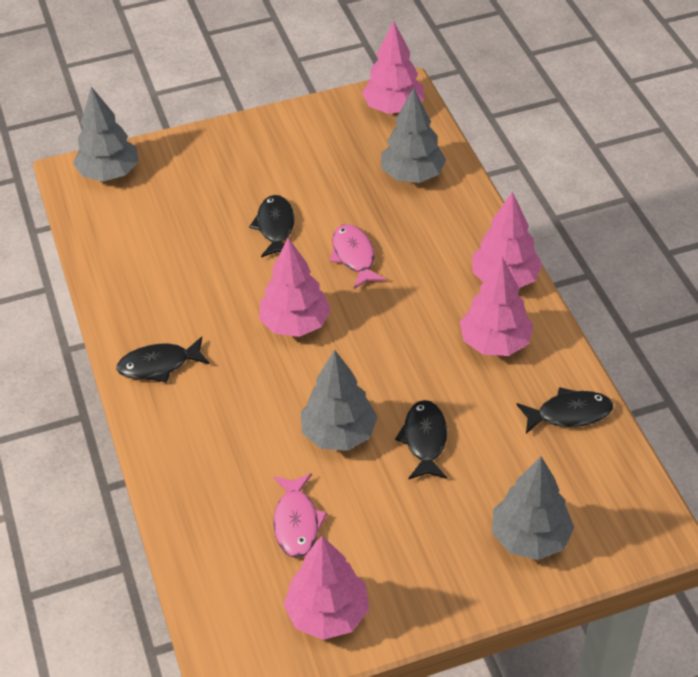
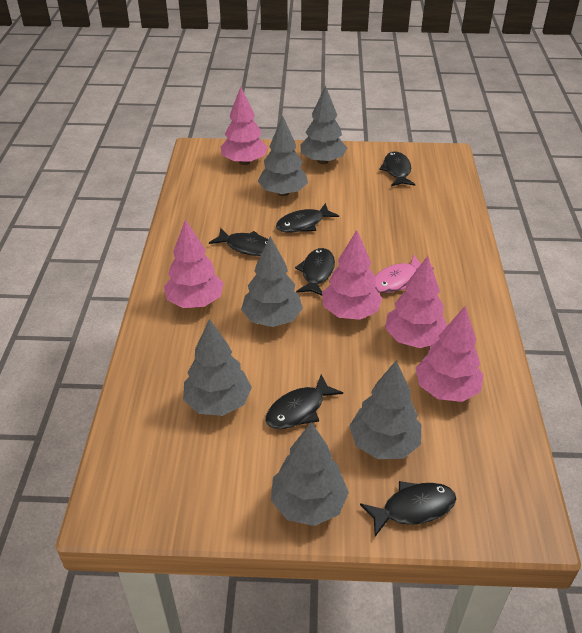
black fish: 4 -> 6
grey tree: 4 -> 6
pink fish: 2 -> 1

